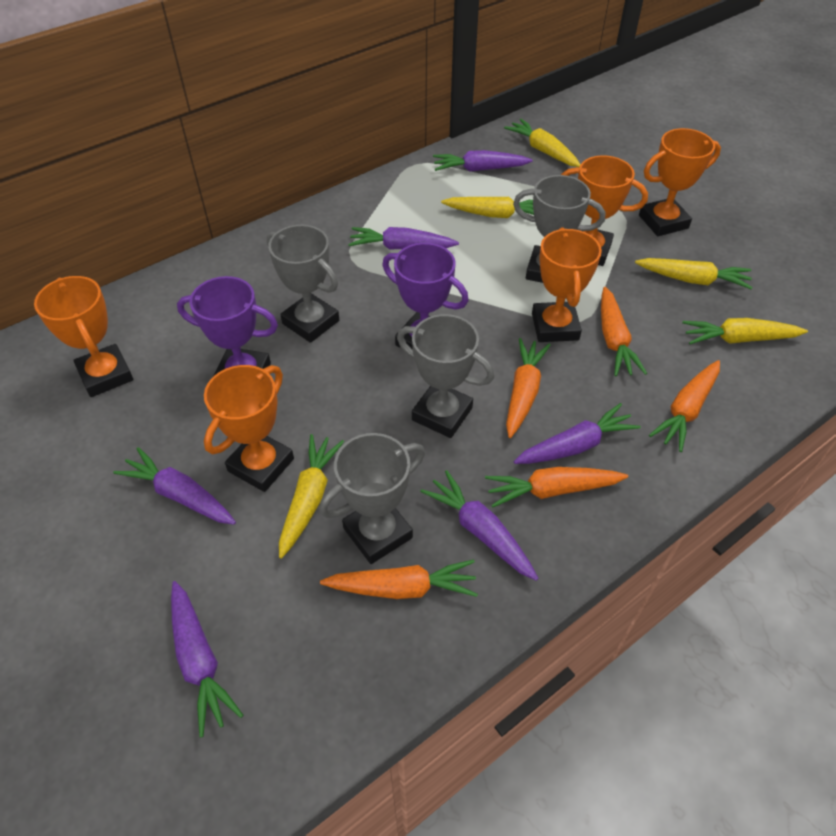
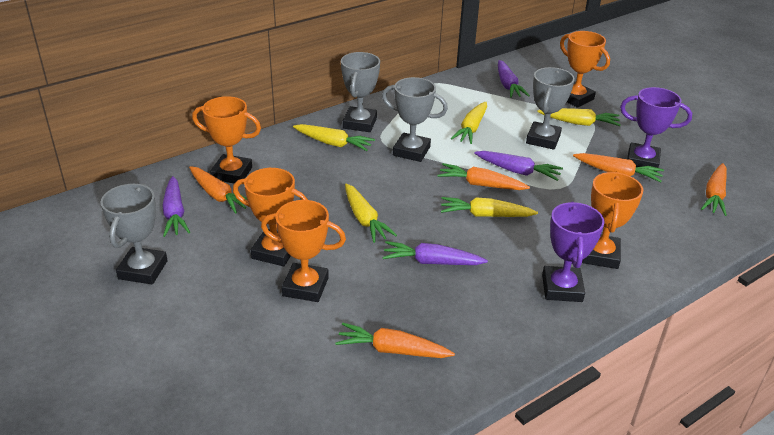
purple carrot: 6 -> 4

